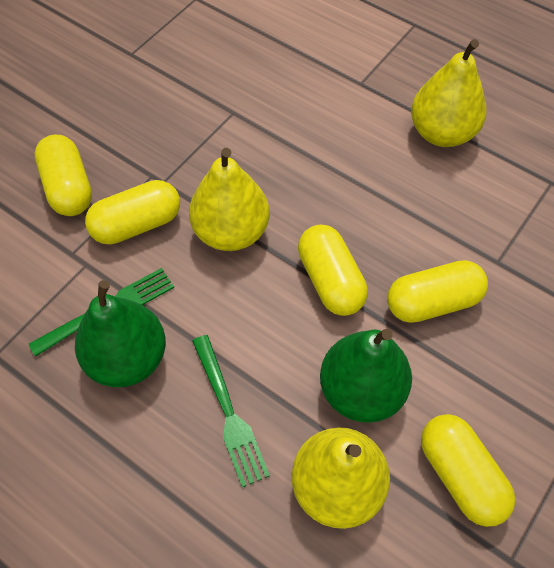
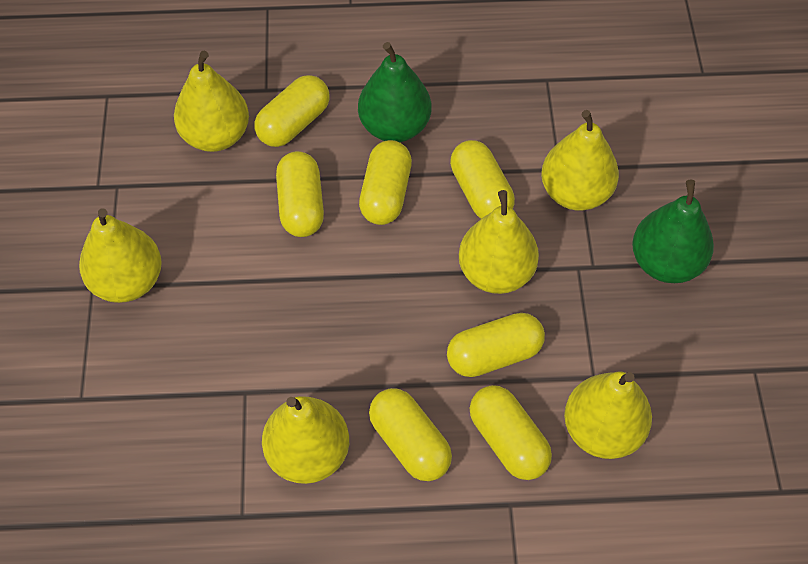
green fork: 2 -> 0
yellow capsule: 5 -> 7
yellow pear: 3 -> 6

